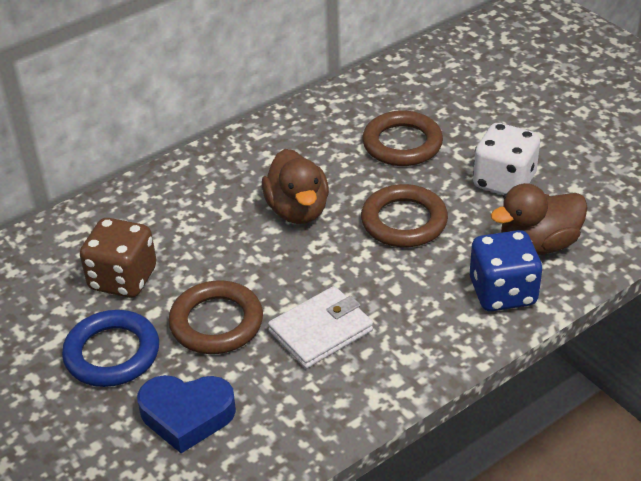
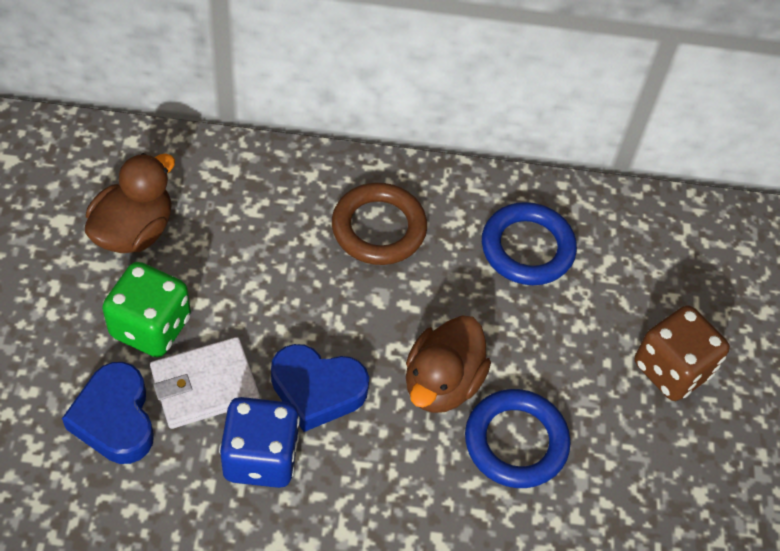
blue heart: 1 -> 2
blue ring: 1 -> 2
brown ring: 3 -> 1
green dice: 0 -> 1
white dice: 1 -> 0

